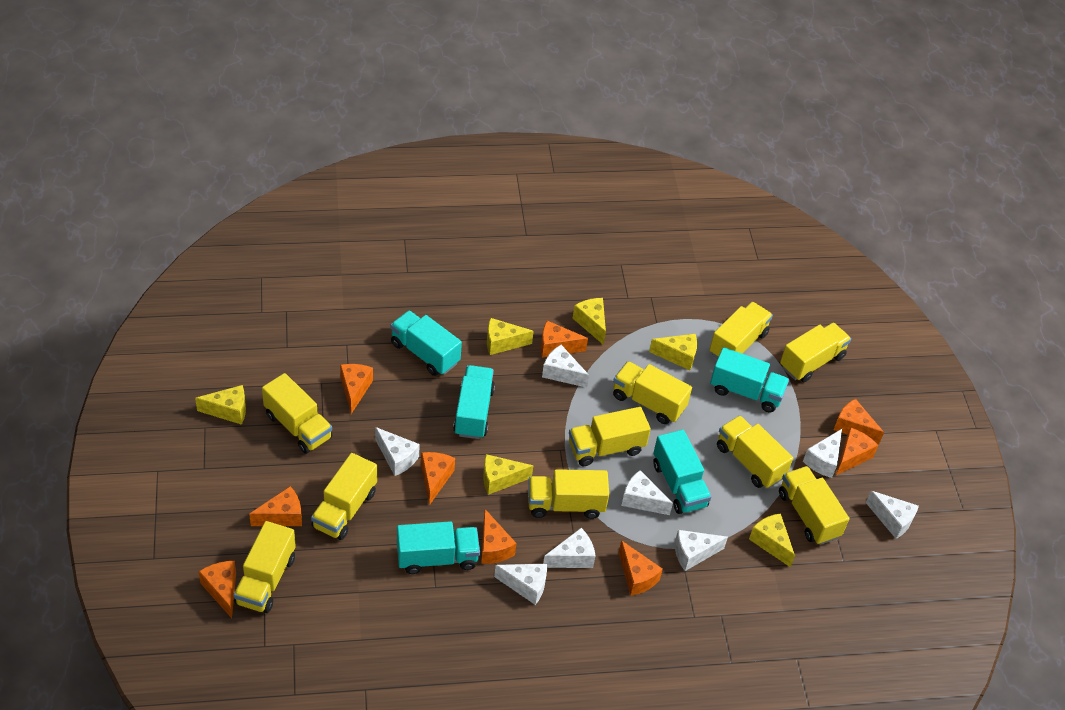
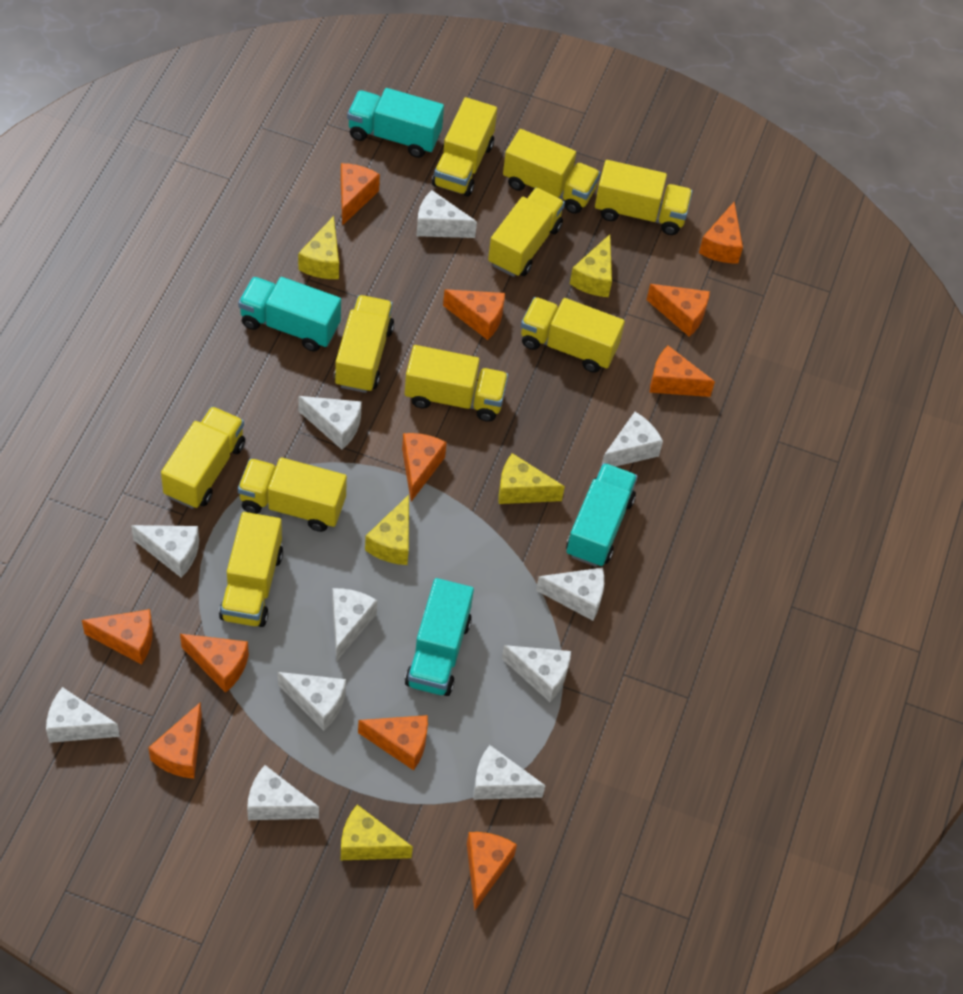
orange cheese: 9 -> 11
turquoise truck: 5 -> 4
white cheese: 8 -> 11
yellow cheese: 6 -> 5

